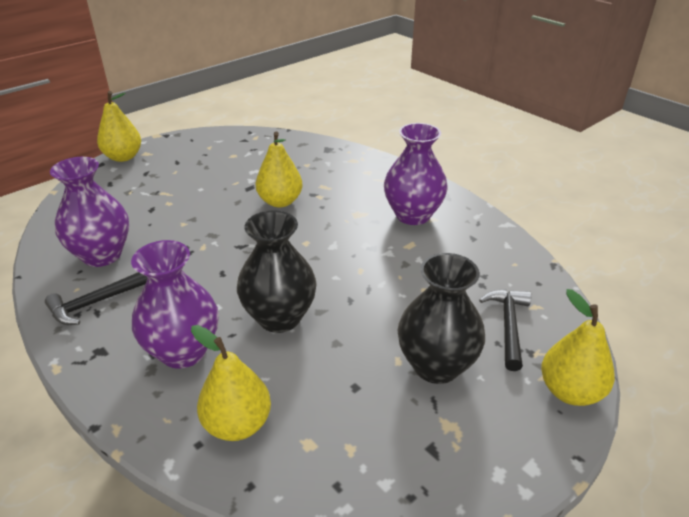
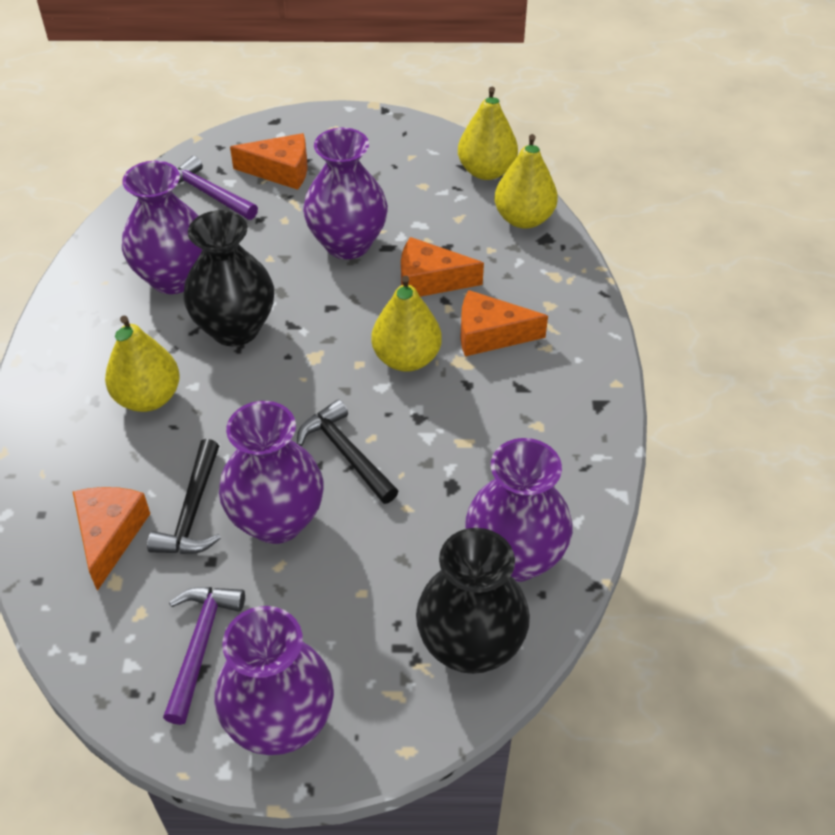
orange cheese: 0 -> 4
purple hammer: 0 -> 2
purple vase: 3 -> 5

